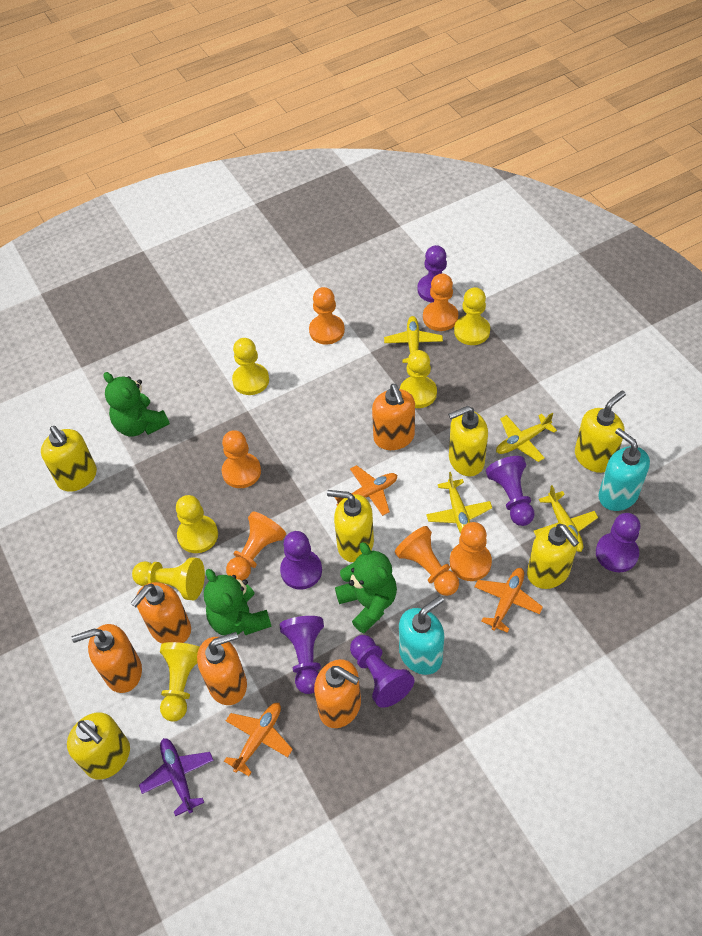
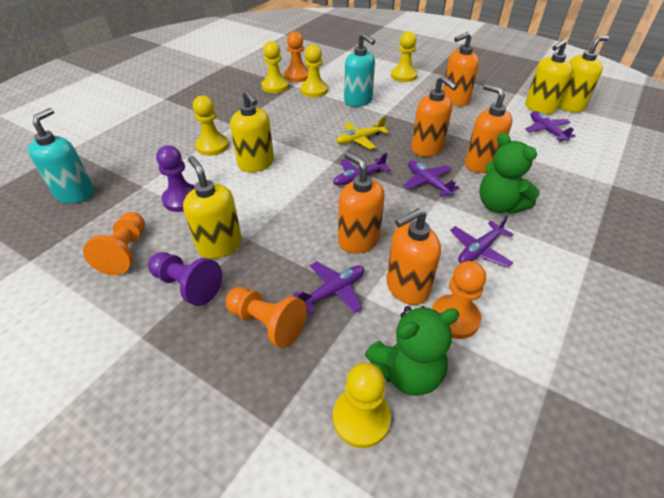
green teddy bear: 3 -> 2
orange pawn: 6 -> 4
orange plane: 3 -> 0
purple pawn: 6 -> 2
purple plane: 1 -> 5
yellow pawn: 6 -> 5
yellow plane: 4 -> 1
yellow soap dispenser: 6 -> 4

